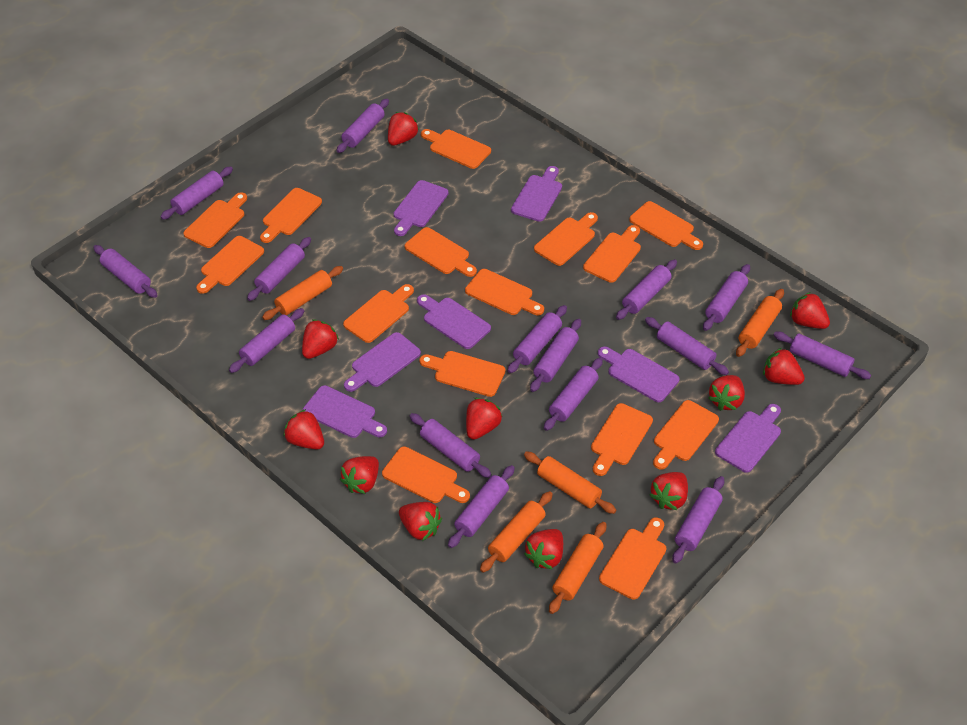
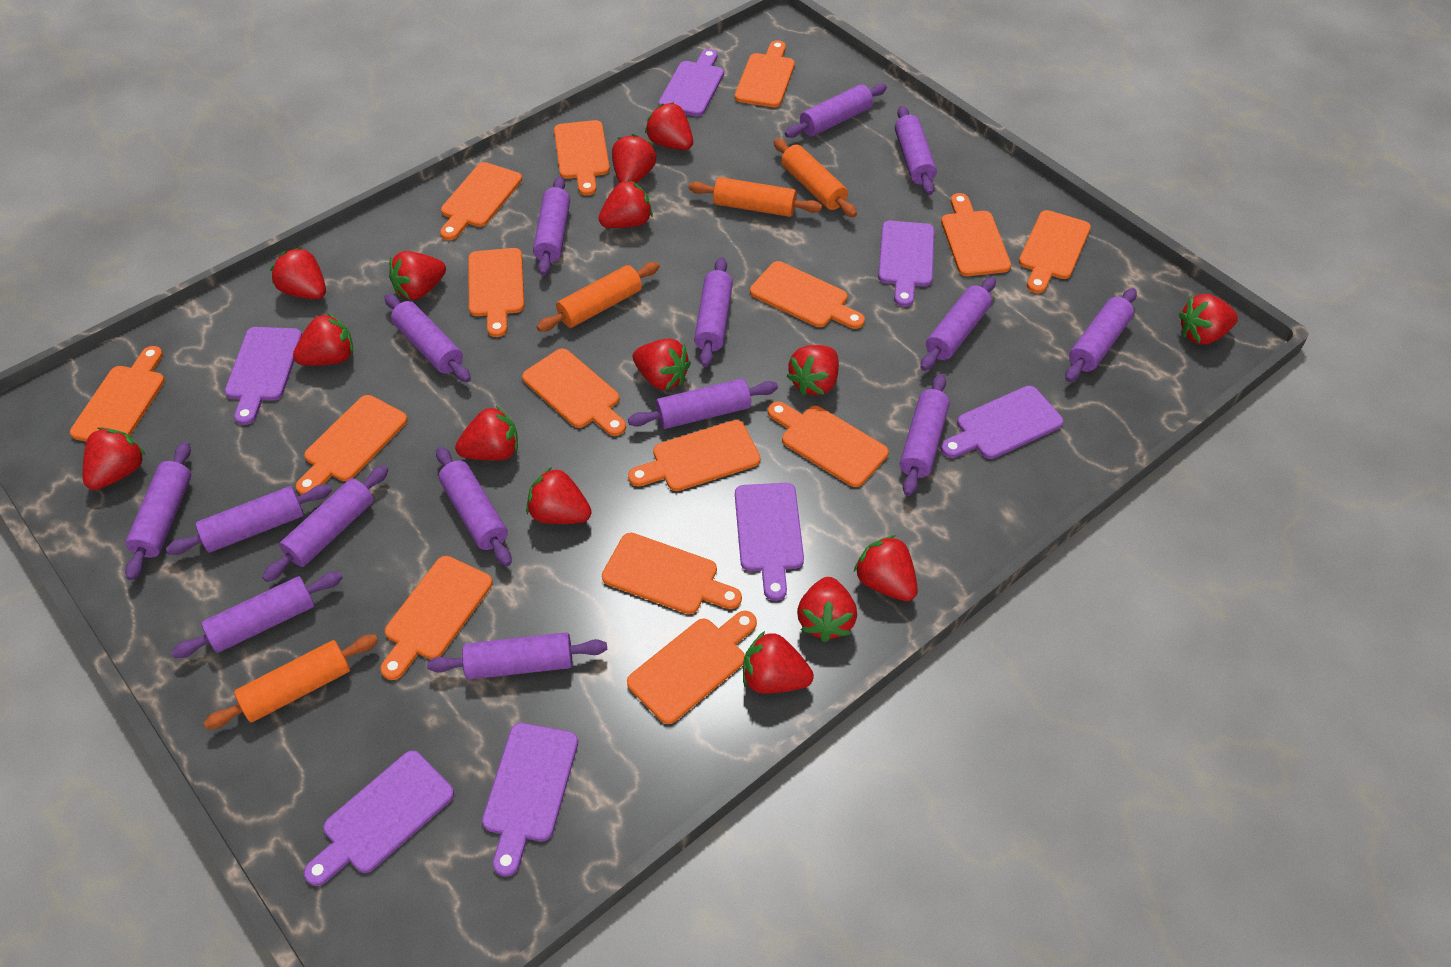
orange rolling pin: 5 -> 4
red strawberry: 11 -> 15

